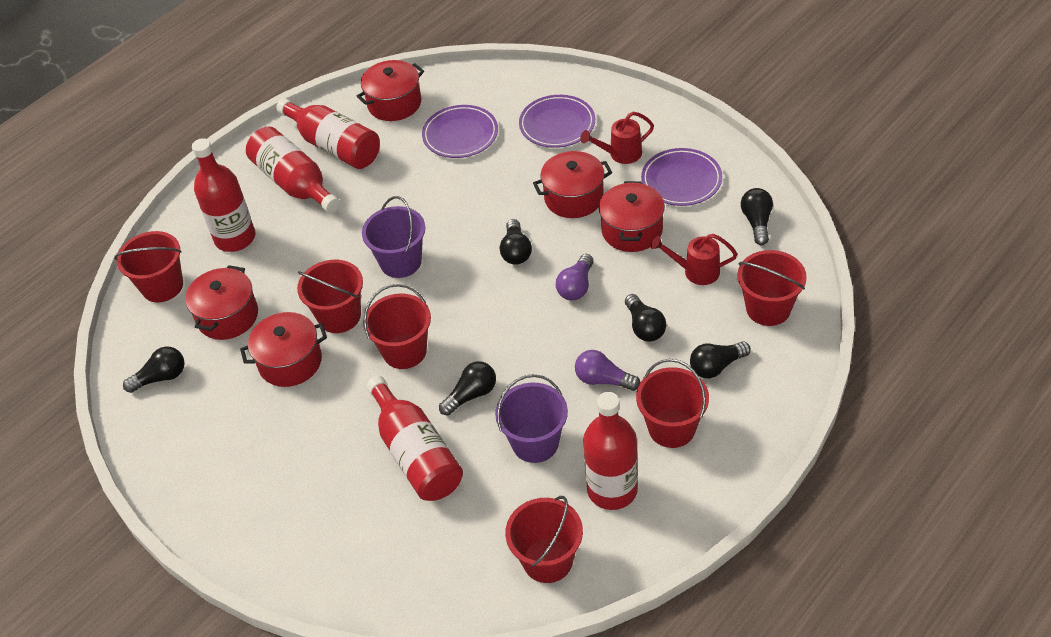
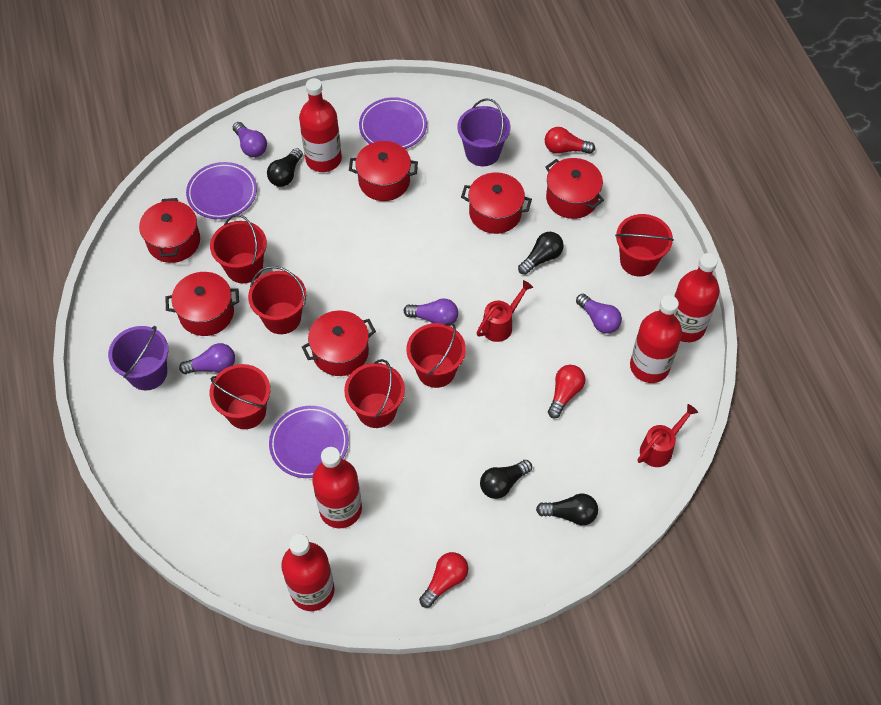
black light bulb: 6 -> 4
purple light bulb: 2 -> 4
red light bulb: 0 -> 3
red pot: 5 -> 6

